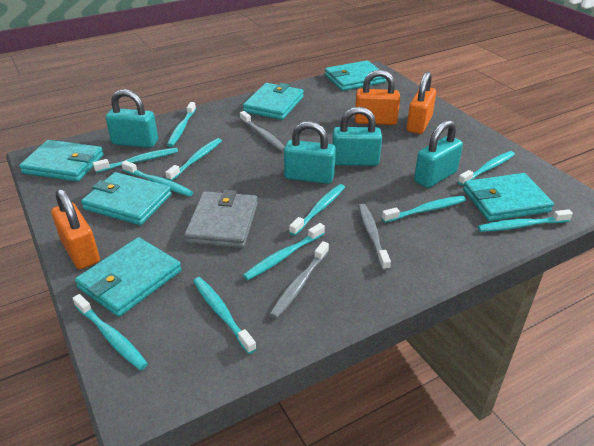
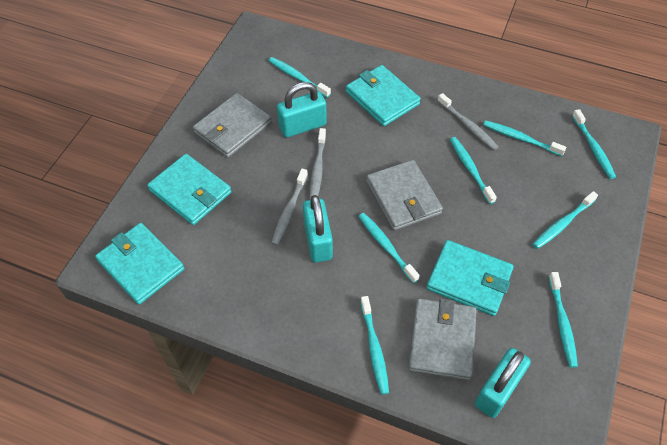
grey wallet: 1 -> 3
orange padlock: 3 -> 0
turquoise padlock: 4 -> 3
turquoise toothbrush: 11 -> 8
turquoise wallet: 6 -> 4

